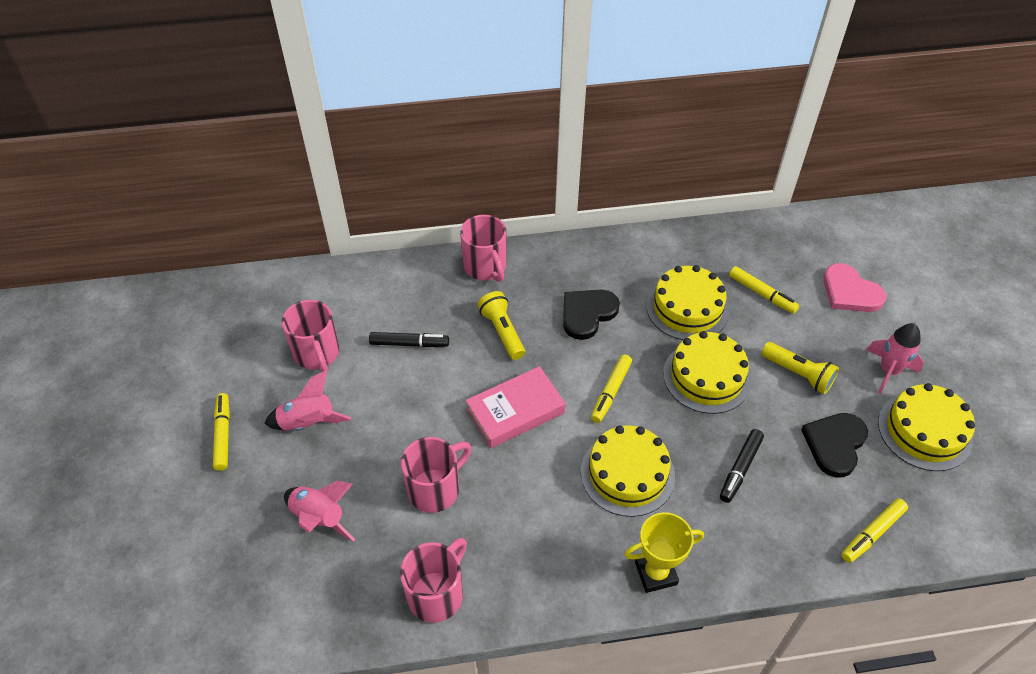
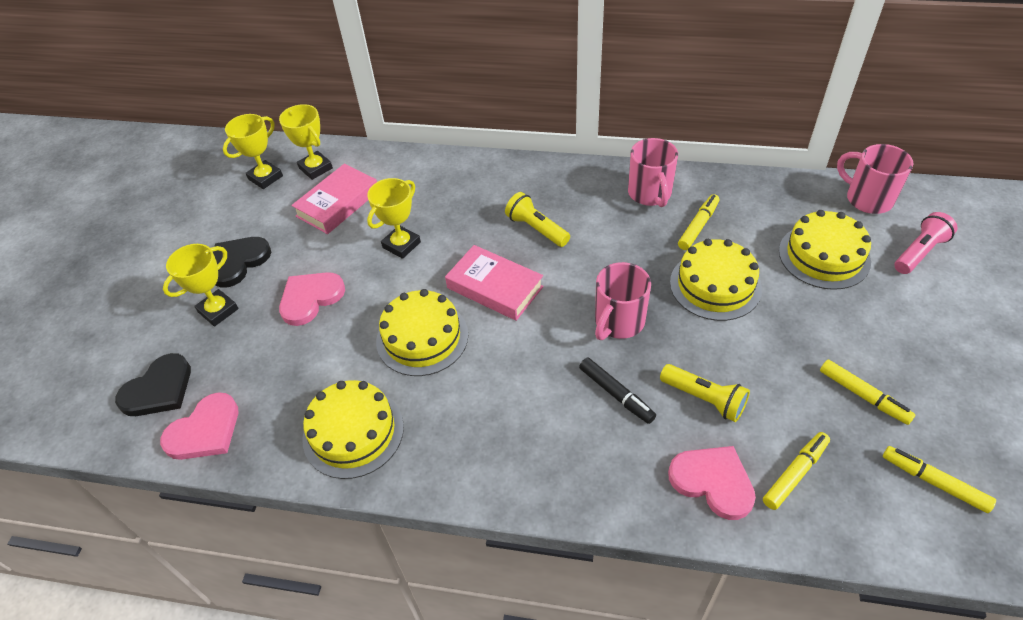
black marker: 2 -> 1
pink book: 1 -> 2
pink flashlight: 0 -> 1
pink heart: 1 -> 3
pink mug: 4 -> 3
pink rocket: 3 -> 0
yellow trophy: 1 -> 4

